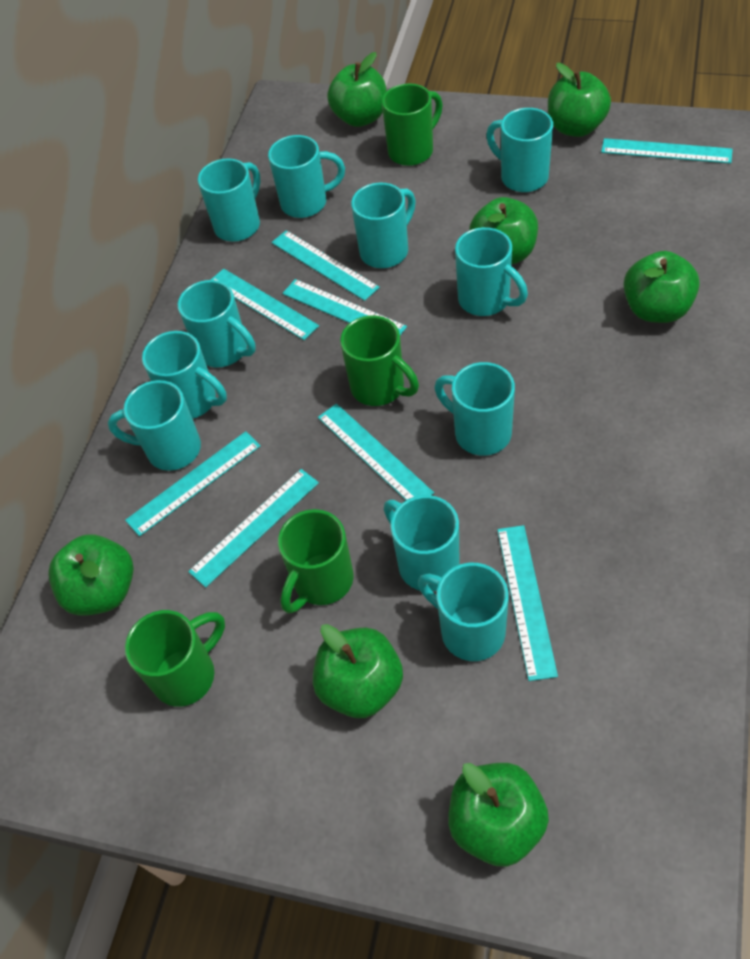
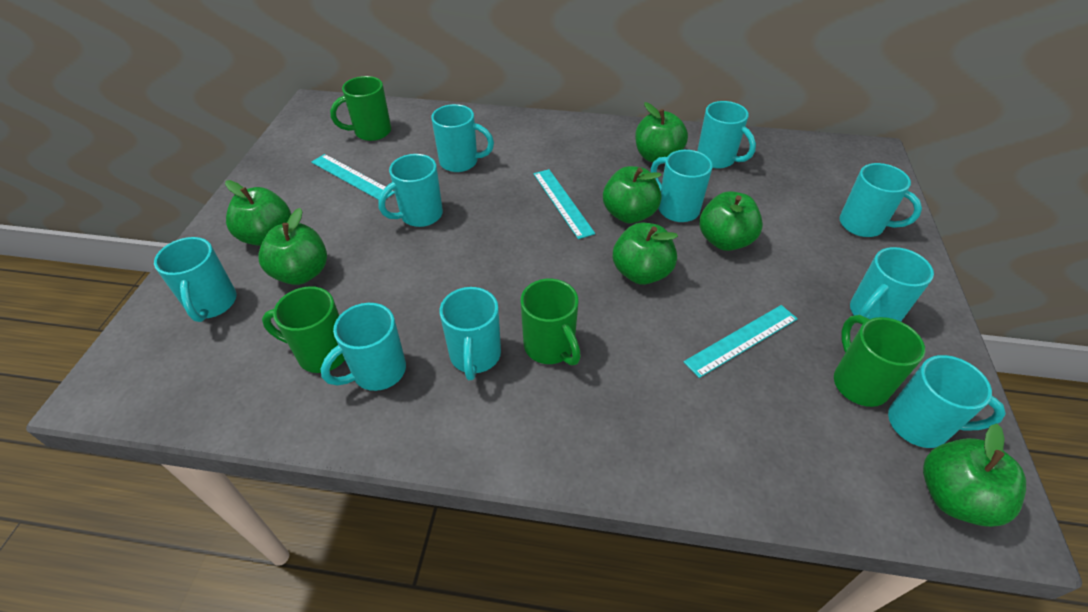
turquoise mug: 11 -> 10
turquoise ruler: 8 -> 3

